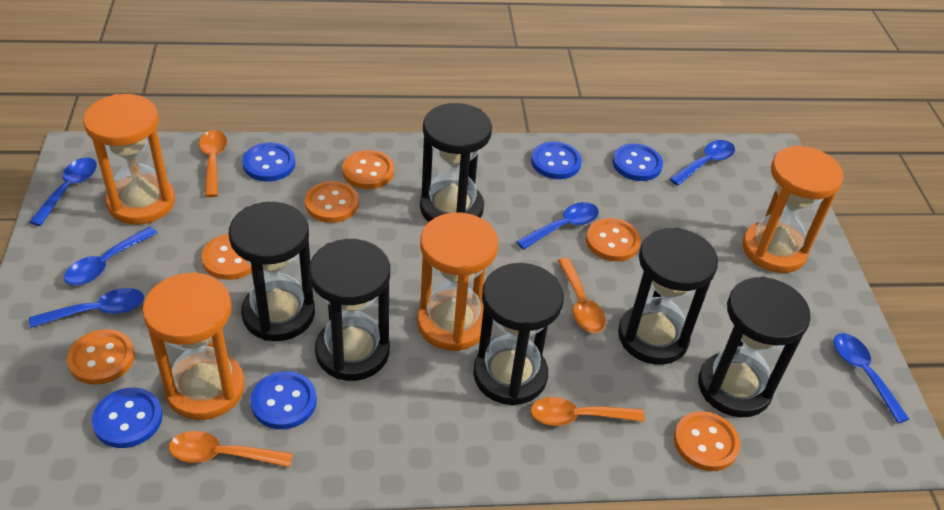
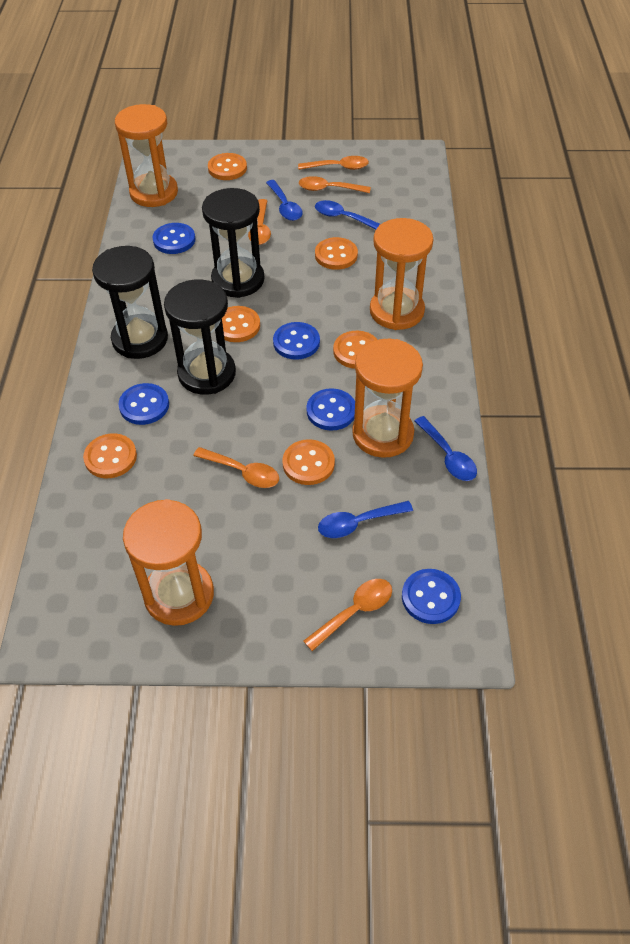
black hourglass: 6 -> 3
blue spoon: 6 -> 4
orange spoon: 4 -> 5

